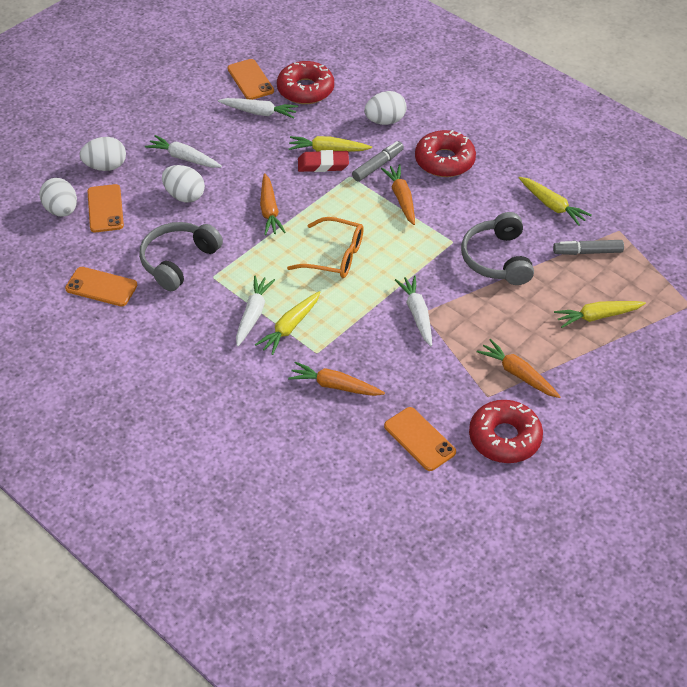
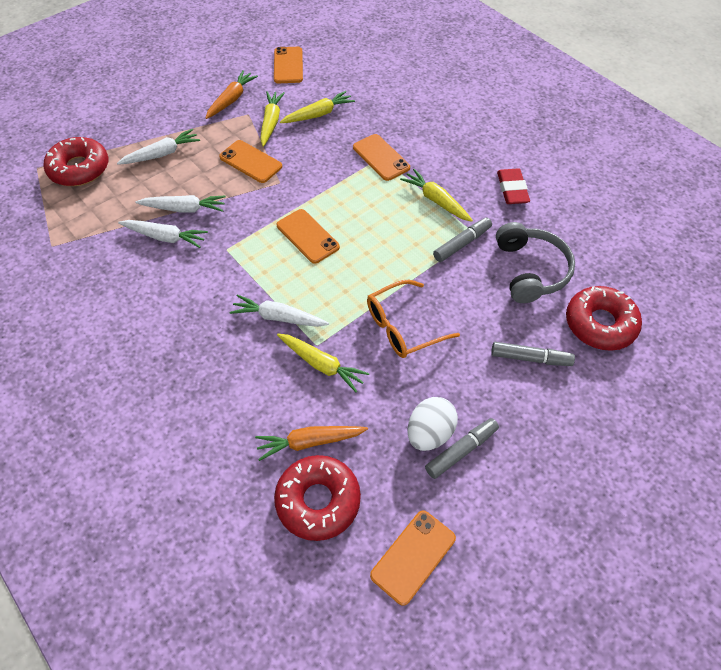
grey headphones: 2 -> 1
grey marker: 2 -> 3
orange carrot: 4 -> 2
orange phone: 4 -> 5
white egg: 4 -> 1

